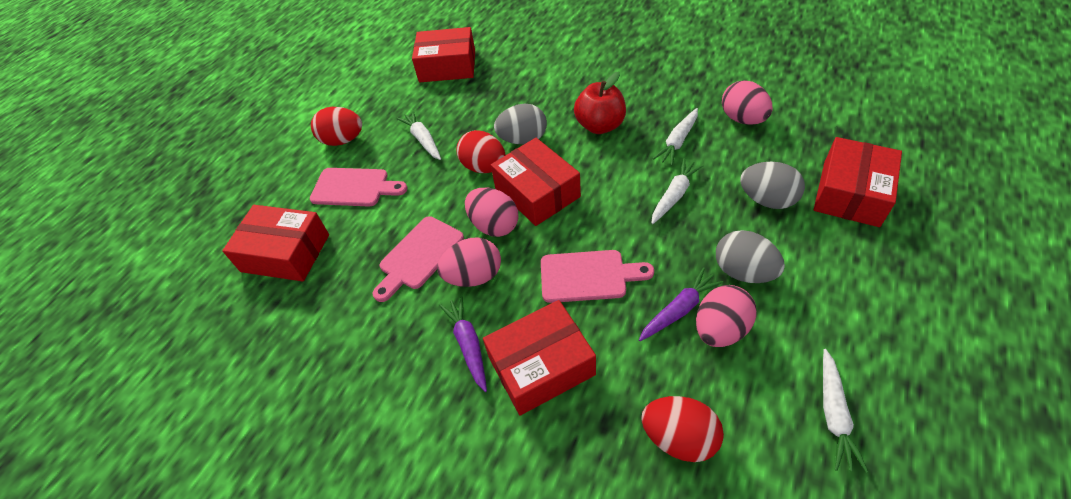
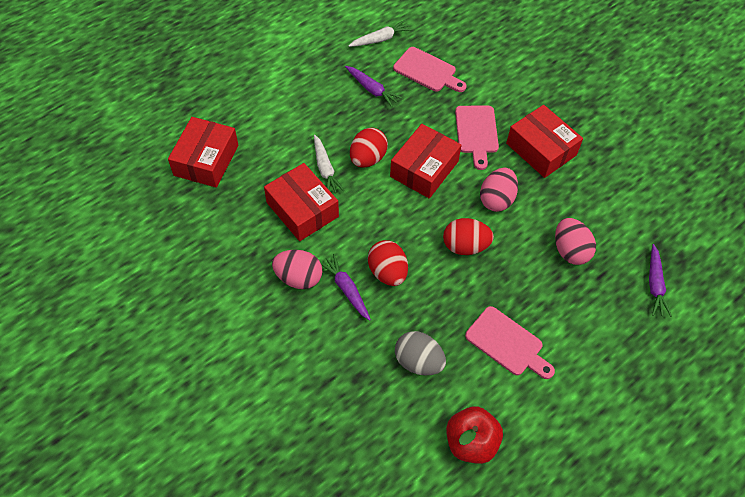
grey egg: 3 -> 1
pink egg: 4 -> 3
purple carrot: 2 -> 3
red box: 5 -> 4
white carrot: 4 -> 2

